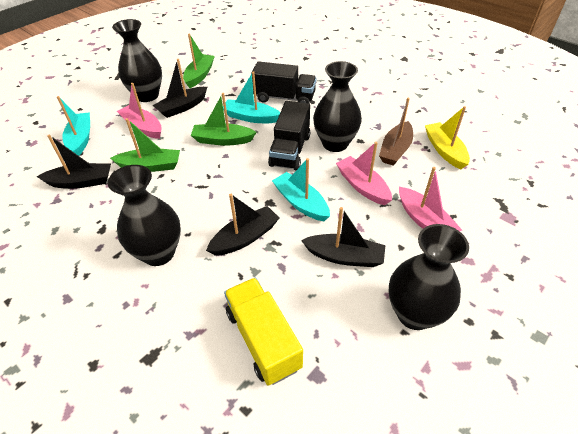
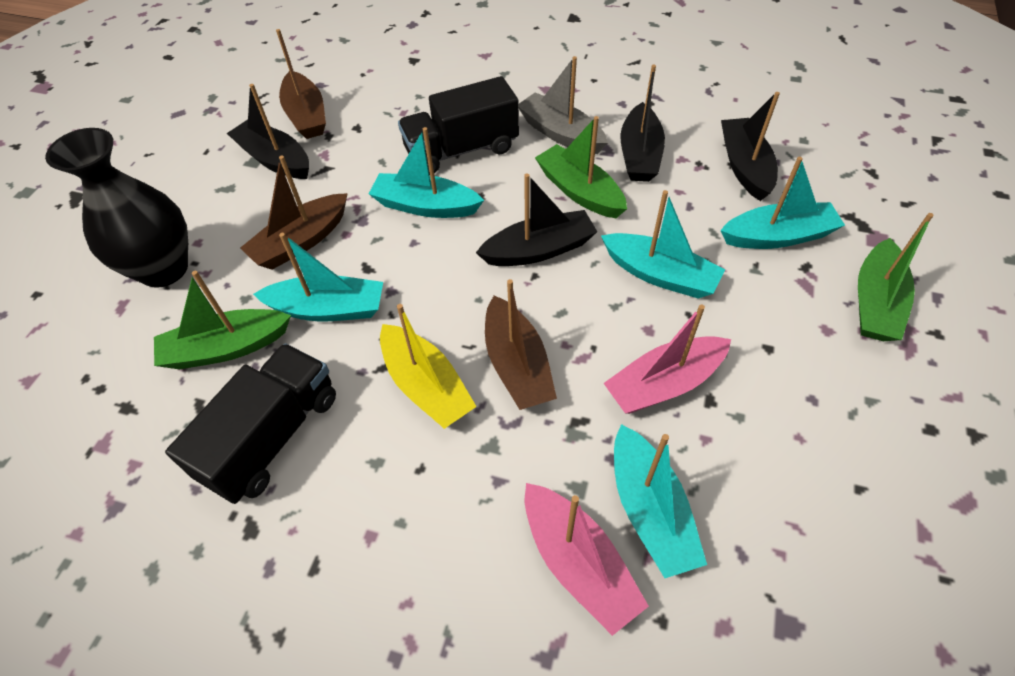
black vase: 4 -> 1
brown boat: 1 -> 3
grey boat: 0 -> 1
pink boat: 3 -> 2
turquoise boat: 3 -> 5
yellow truck: 1 -> 0

